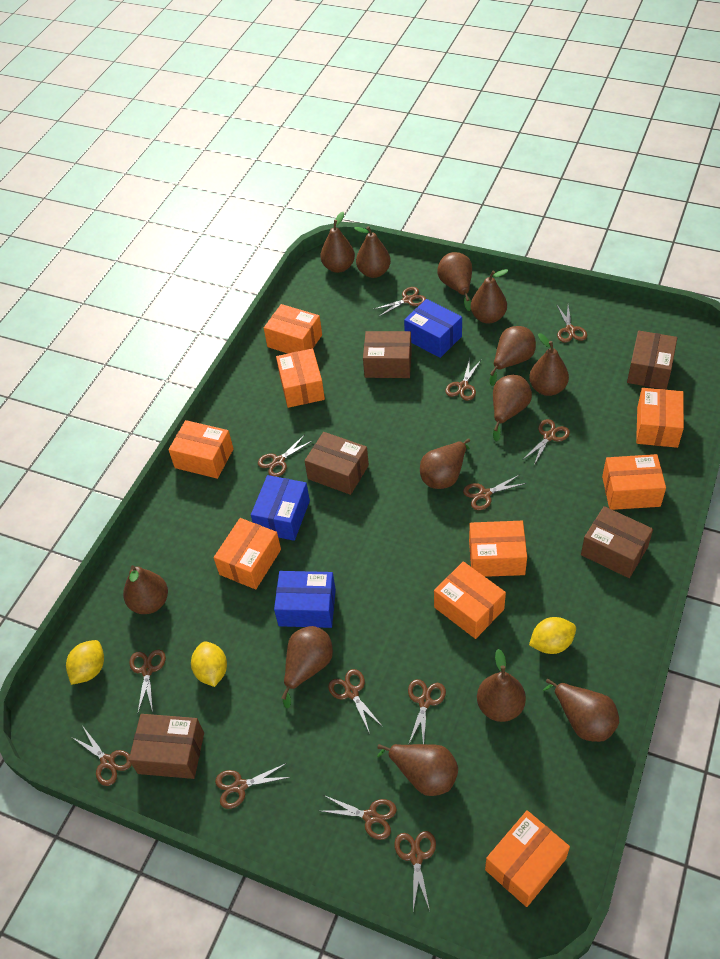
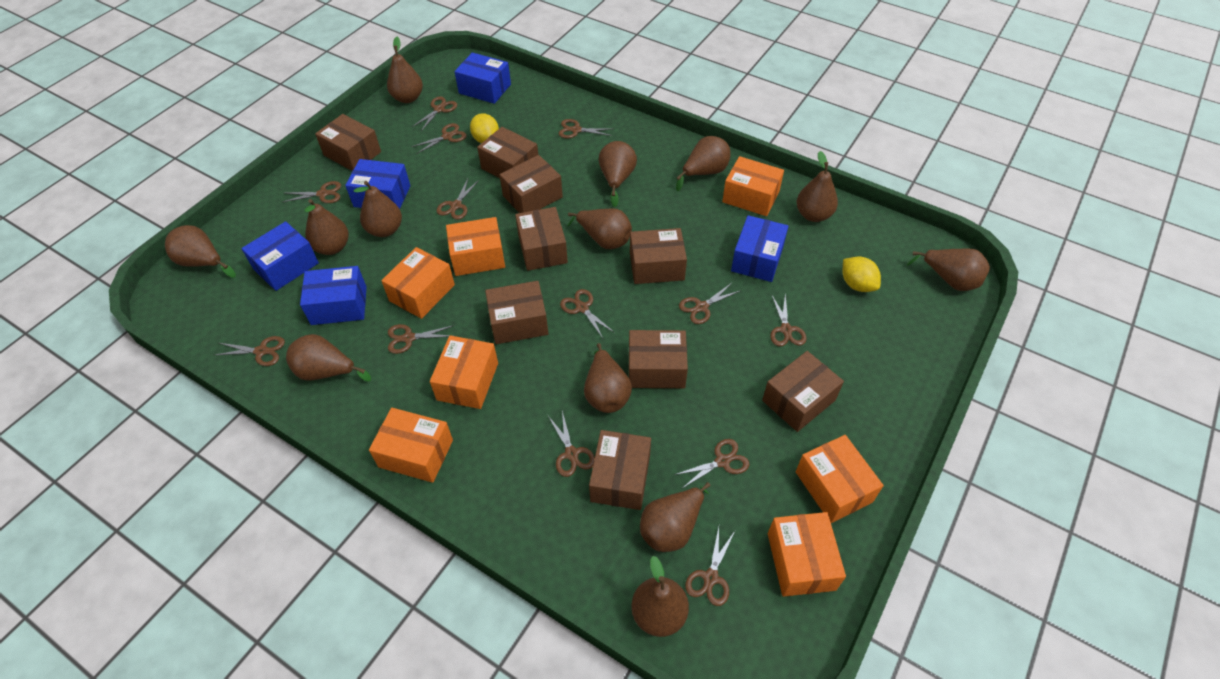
blue box: 3 -> 5
brown box: 5 -> 9
orange box: 9 -> 7
yellow lemon: 3 -> 2

